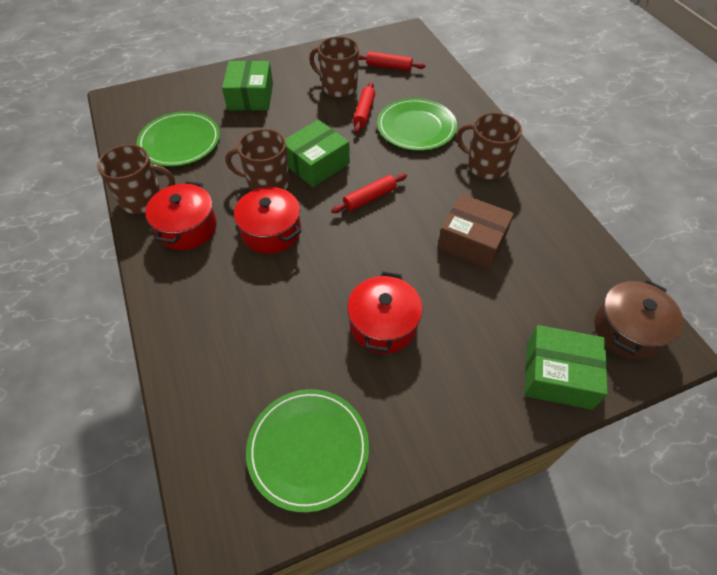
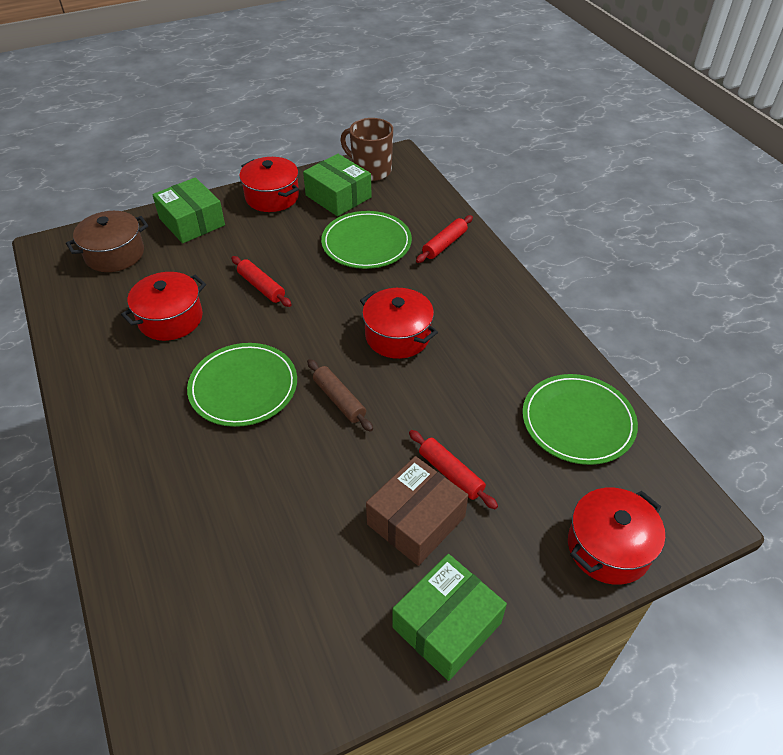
brown mug: 4 -> 1
brown rolling pin: 0 -> 1
red pot: 3 -> 4

